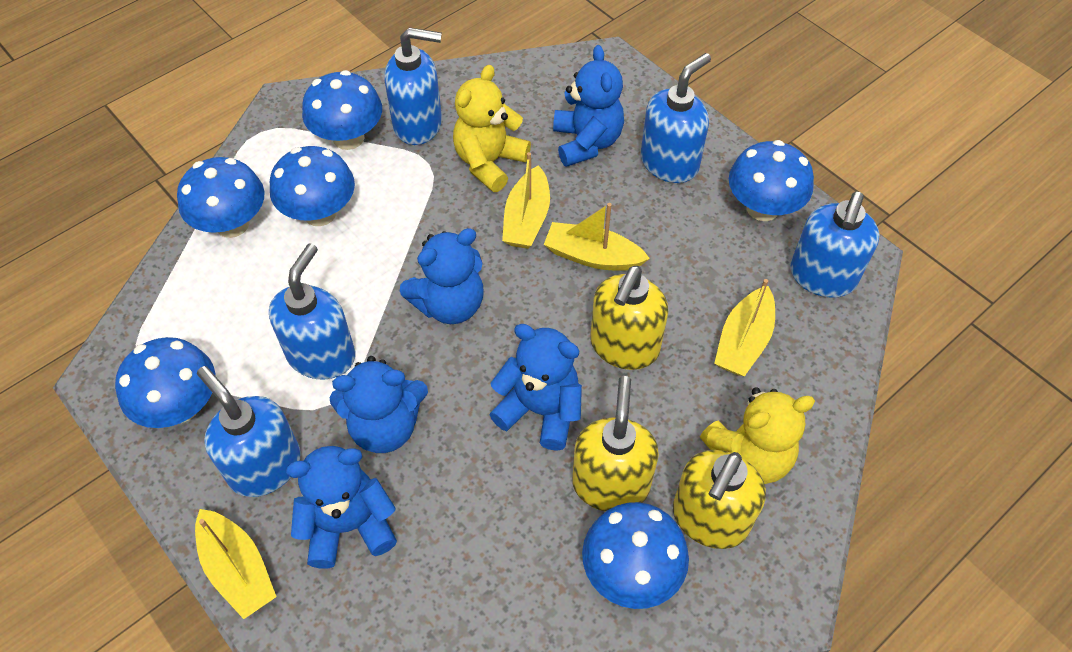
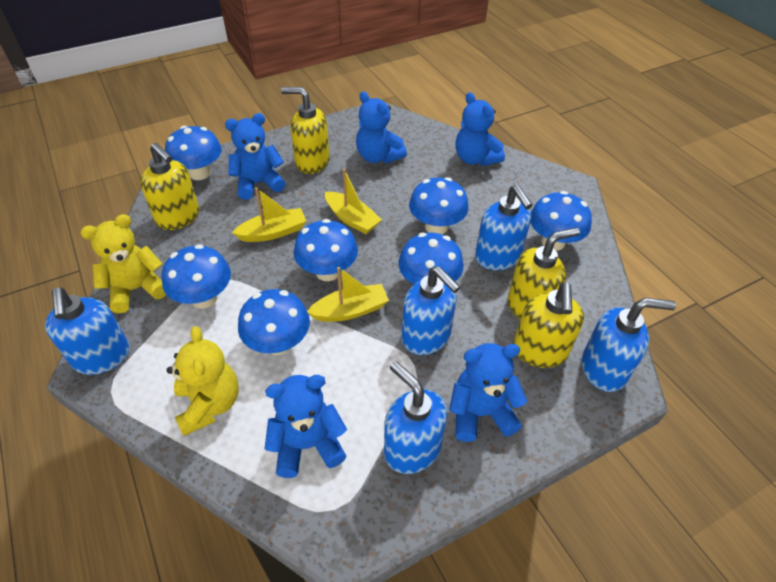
blue mushroom: 6 -> 7
yellow boat: 4 -> 3
yellow soap dispenser: 3 -> 4

